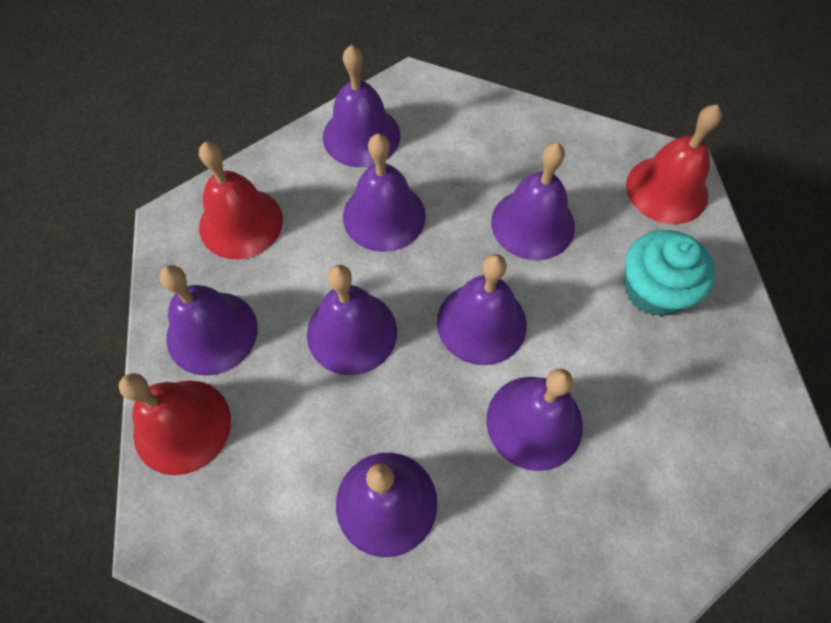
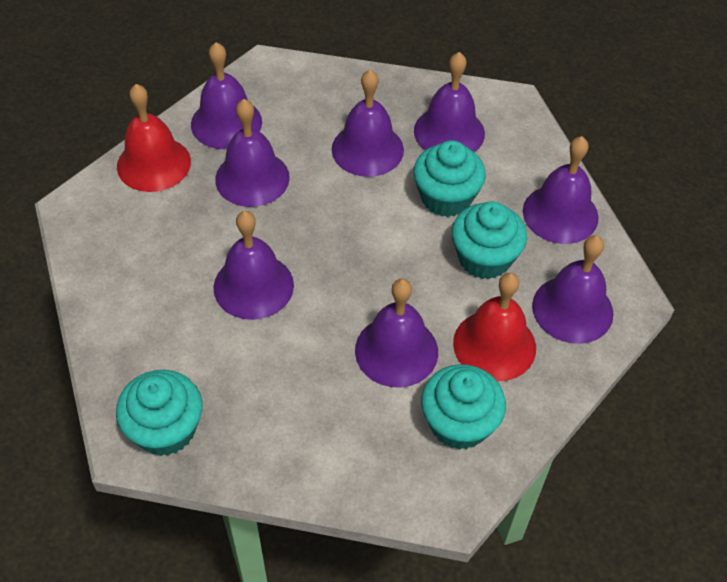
red bell: 3 -> 2
turquoise cupcake: 1 -> 4

